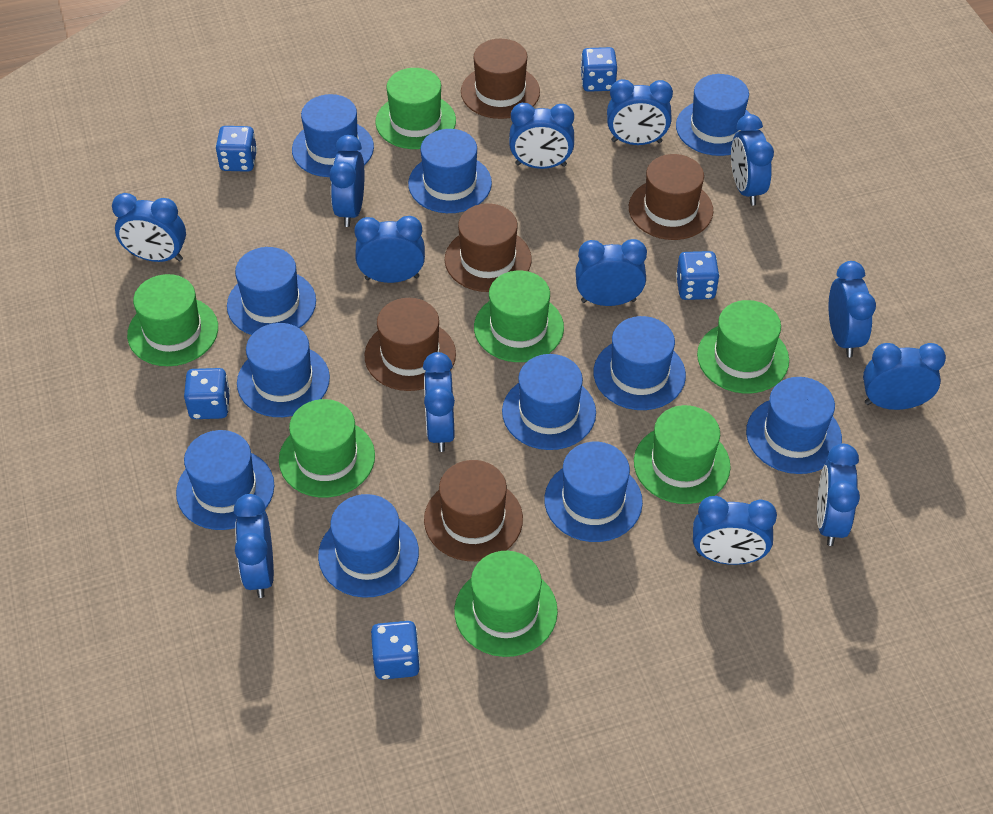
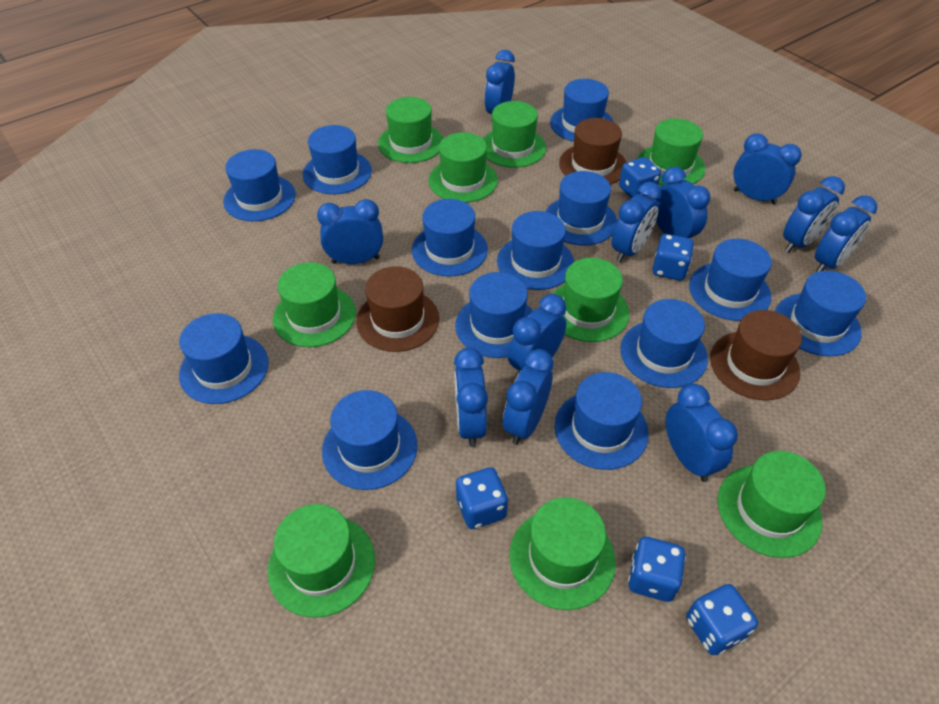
blue clock: 13 -> 11
blue hat: 11 -> 13
brown hat: 5 -> 3
green hat: 7 -> 9

